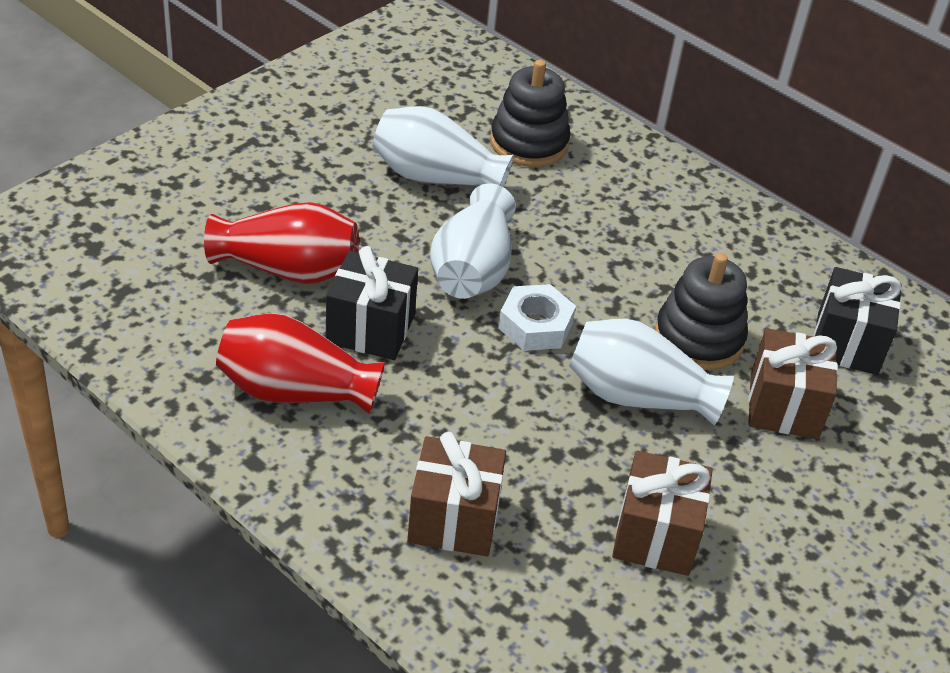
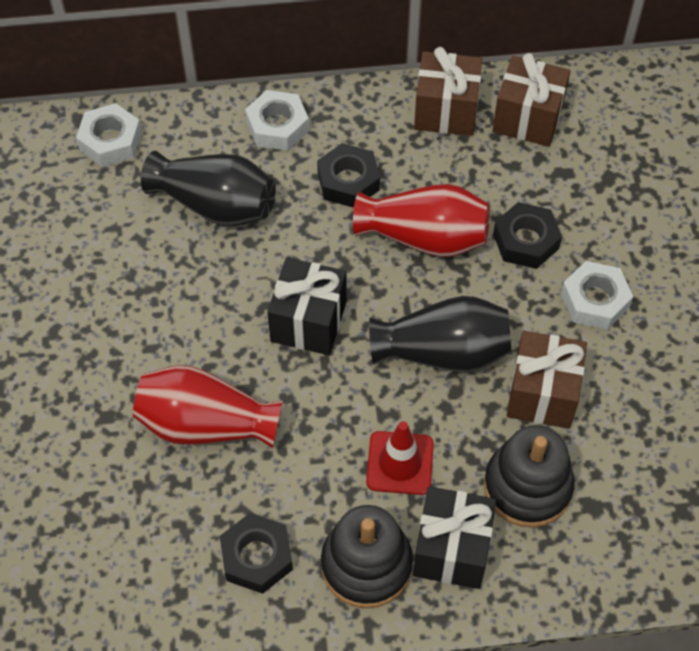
black nut: 0 -> 3
black vase: 0 -> 2
red traffic cone: 0 -> 1
white nut: 1 -> 3
white vase: 3 -> 0

